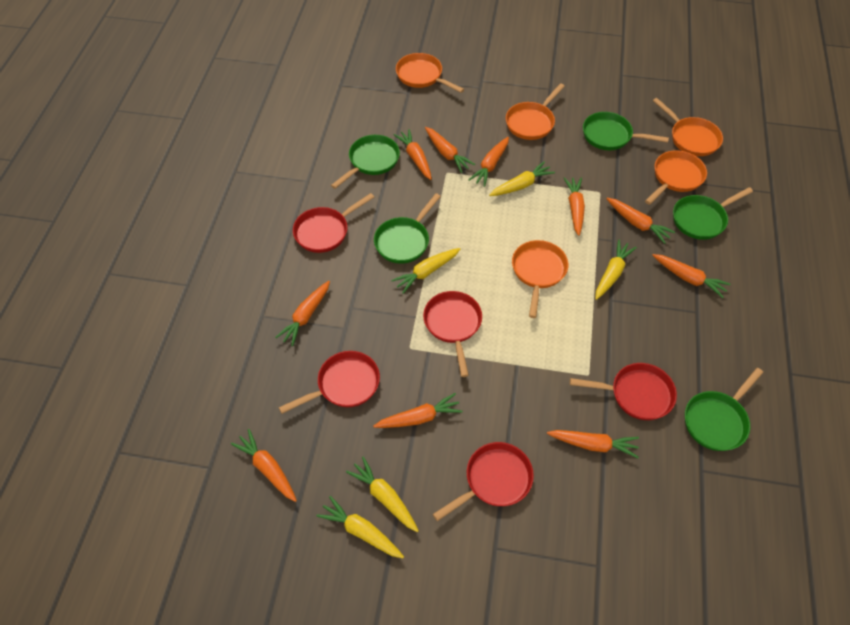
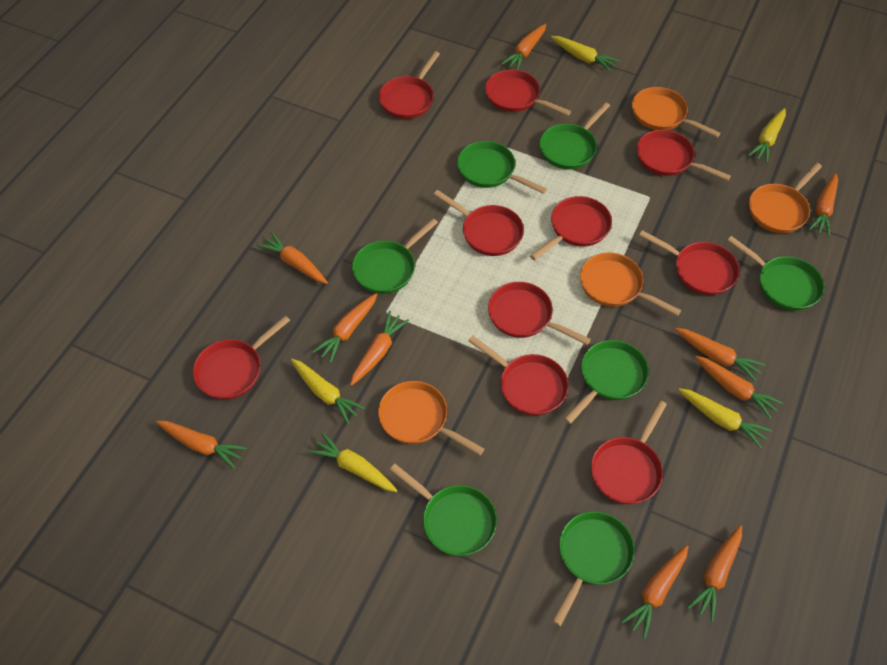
green pan: 5 -> 7
orange pan: 5 -> 4
red pan: 5 -> 10

